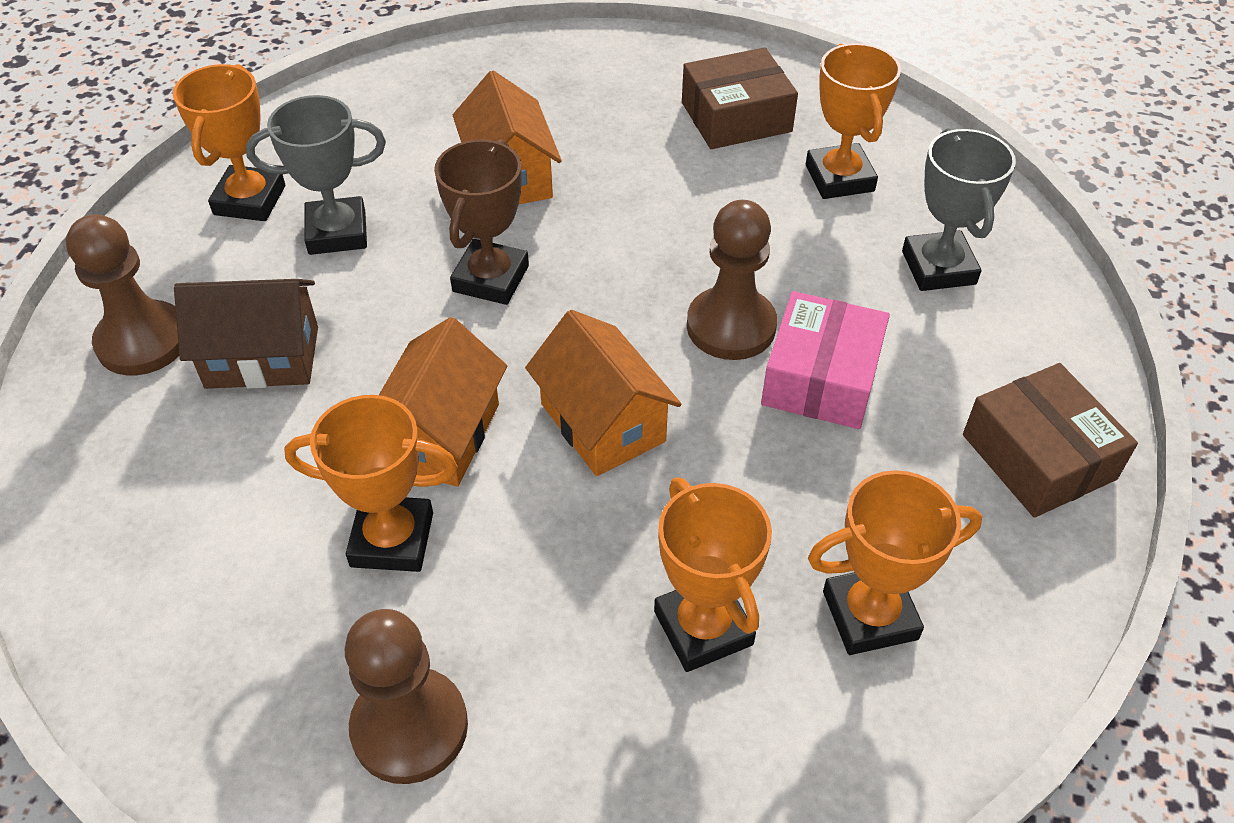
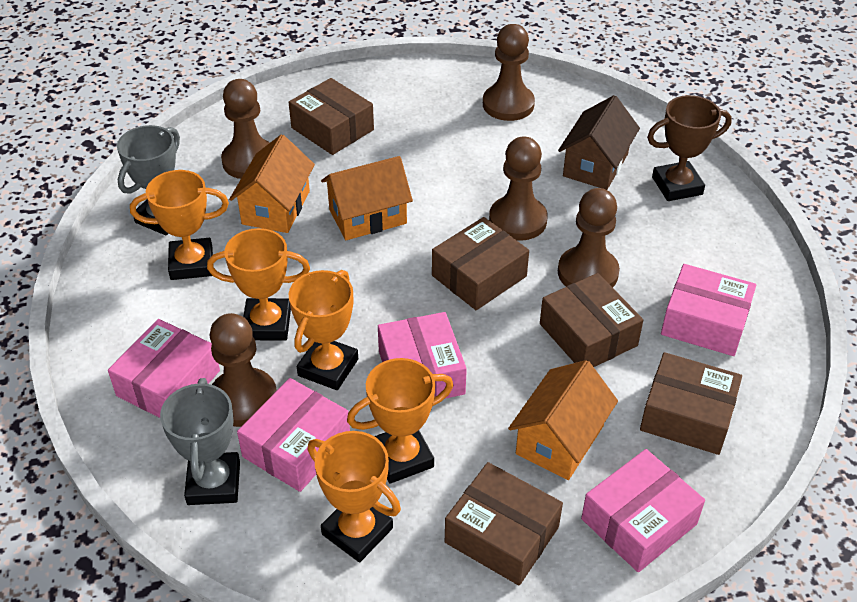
brown box: 2 -> 5
brown pawn: 3 -> 5
pink box: 1 -> 5

